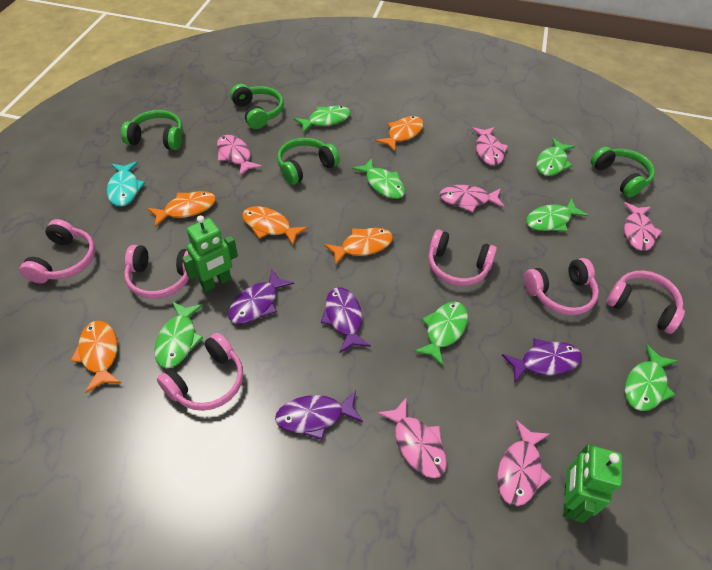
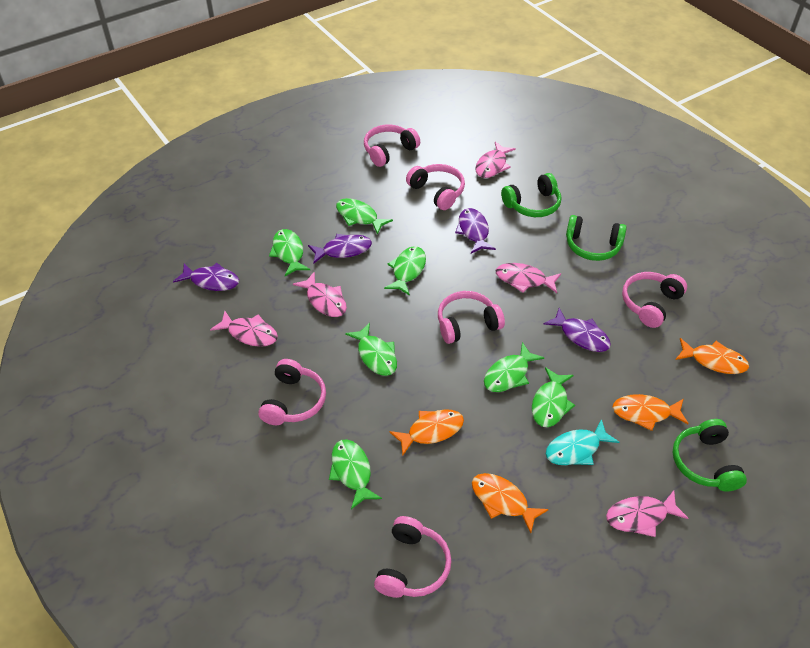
green headphones: 4 -> 3
green robot: 2 -> 0
orange fish: 5 -> 4
pink fish: 6 -> 5

